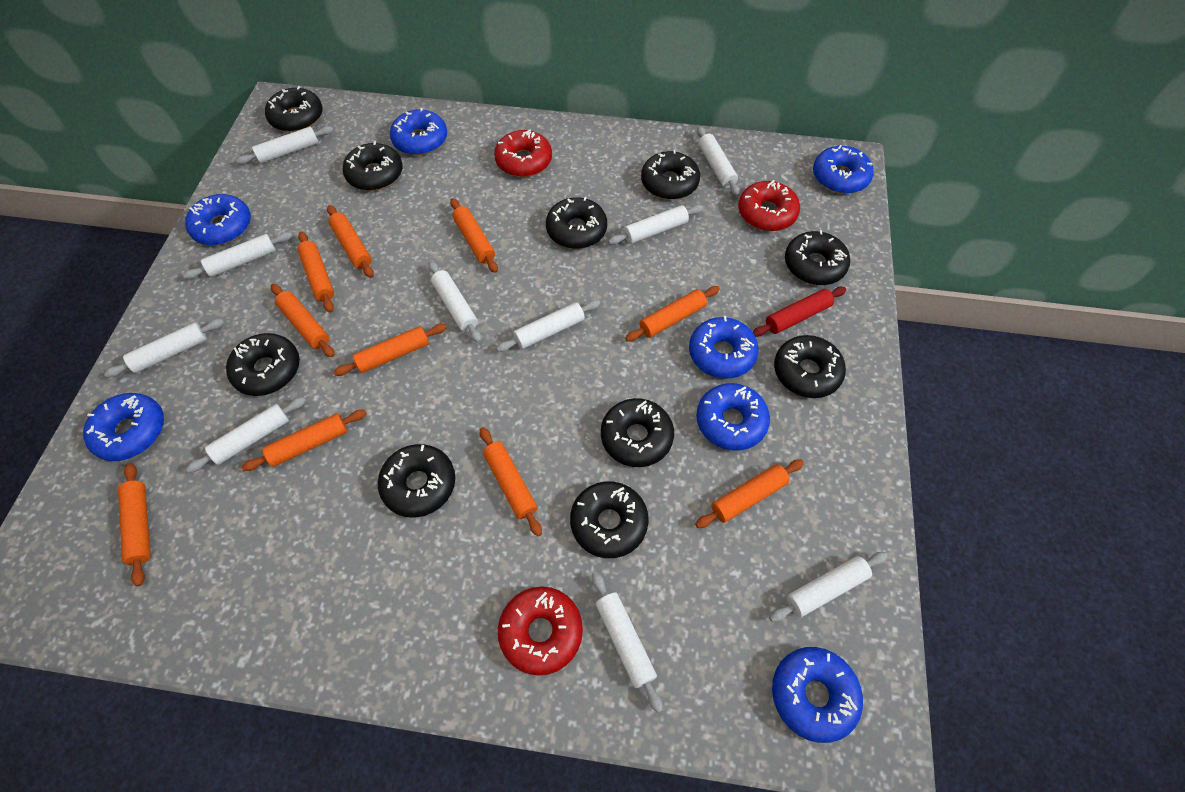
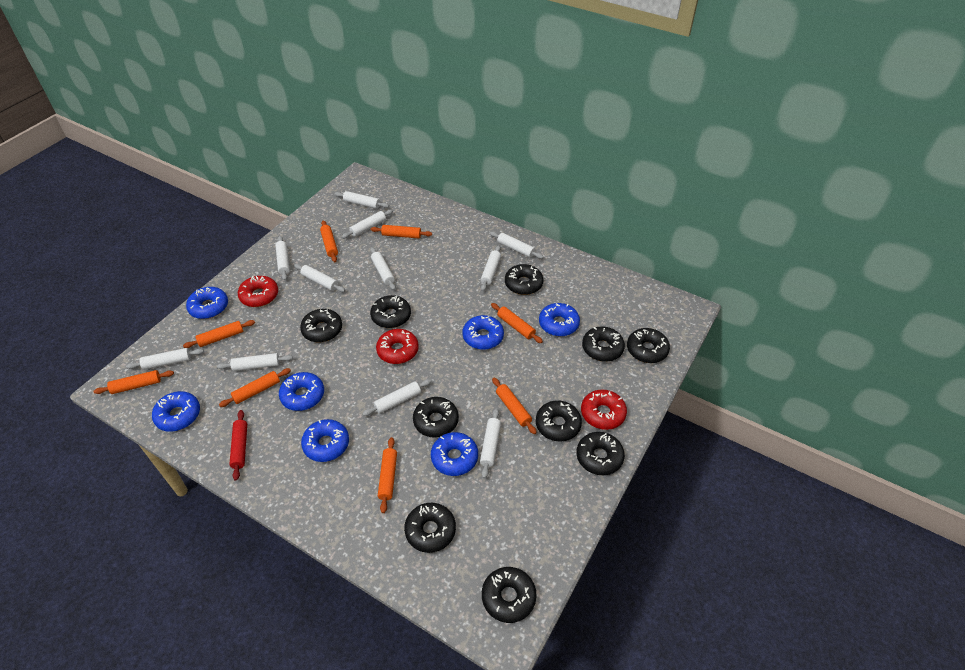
orange rolling pin: 10 -> 8
white rolling pin: 10 -> 11

